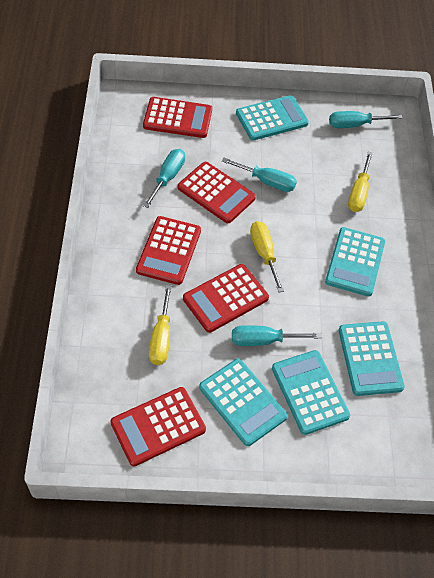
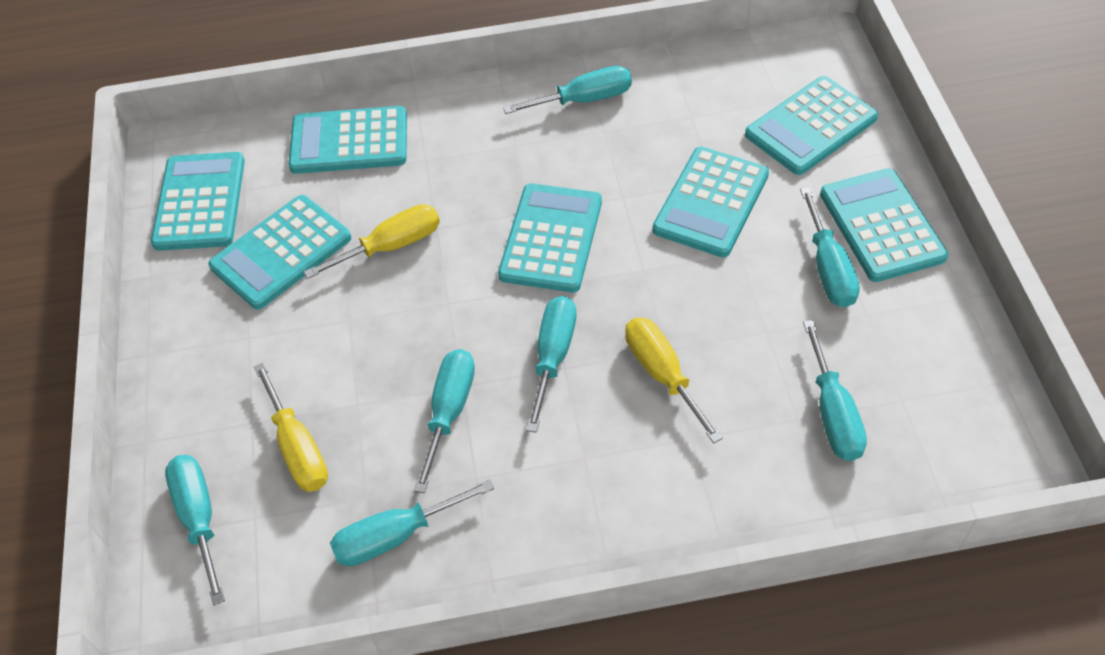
red calculator: 5 -> 0
turquoise calculator: 5 -> 7
turquoise screwdriver: 4 -> 7

